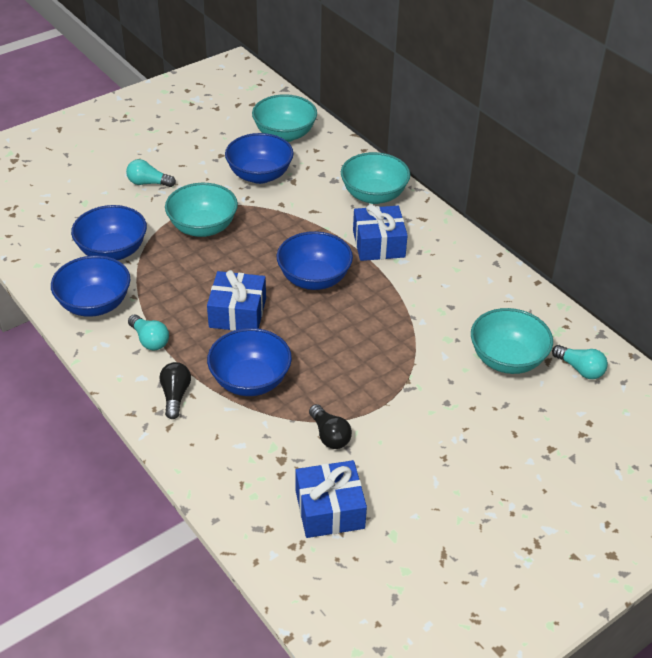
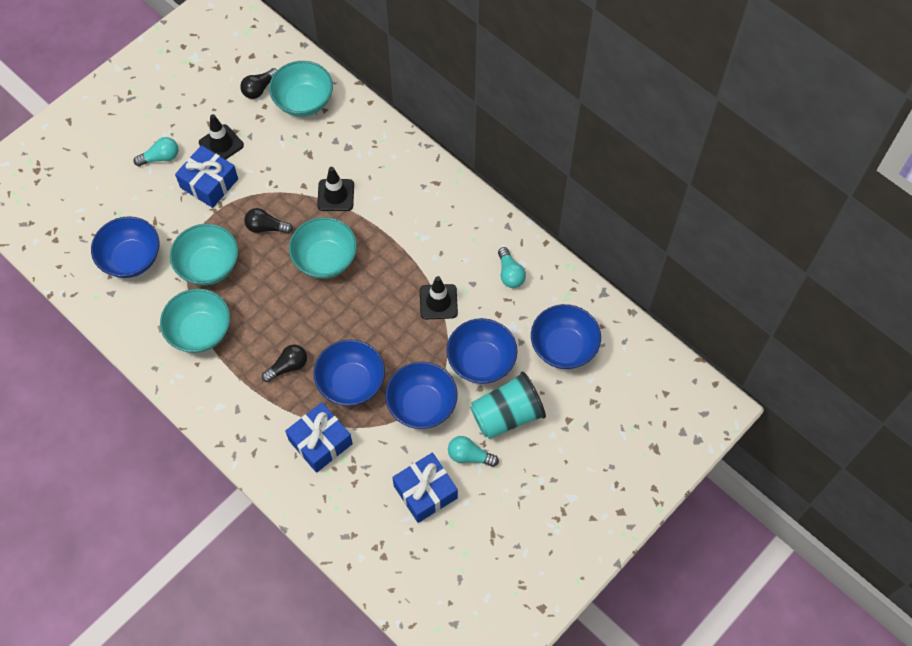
black light bulb: 2 -> 3
black traffic cone: 0 -> 3
turquoise cup: 0 -> 1

